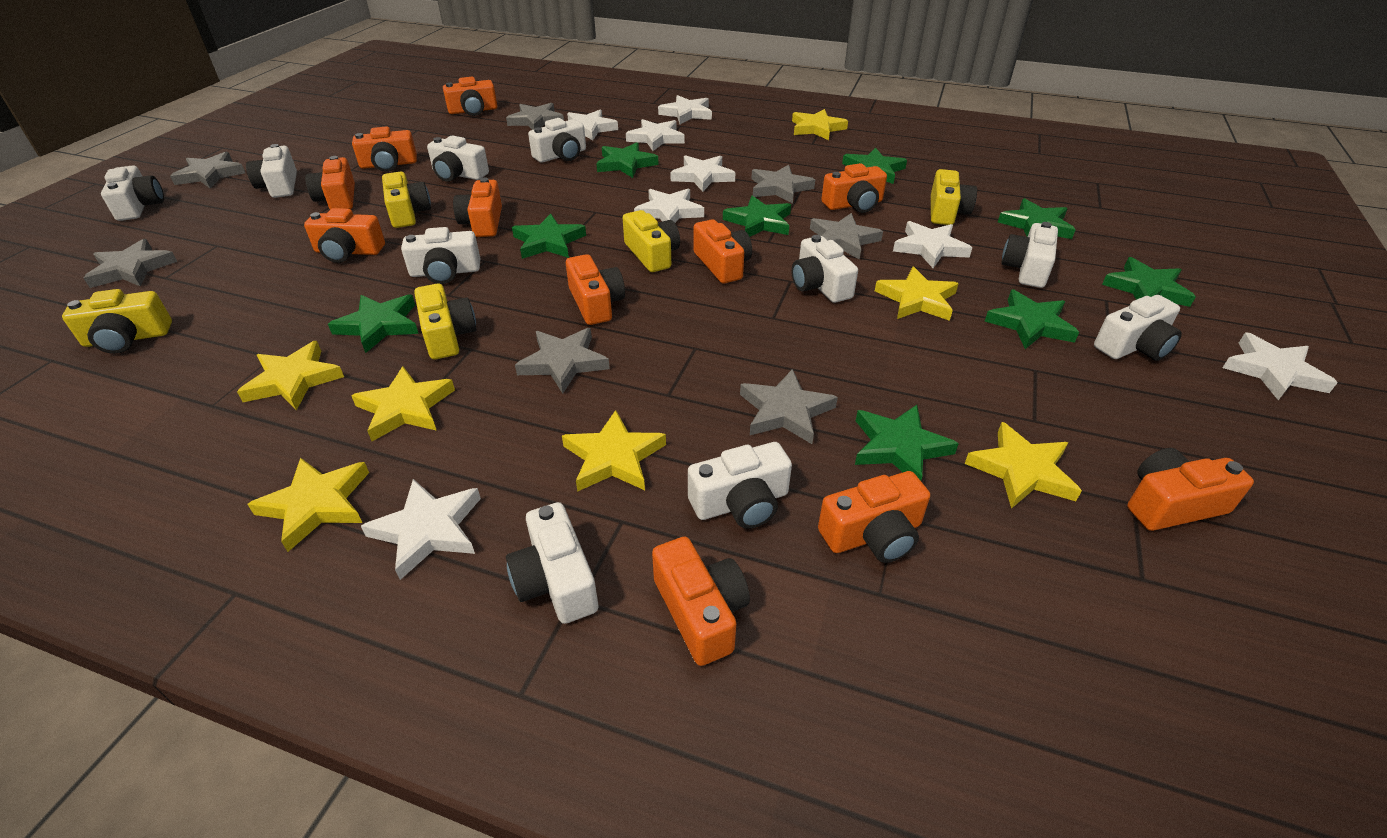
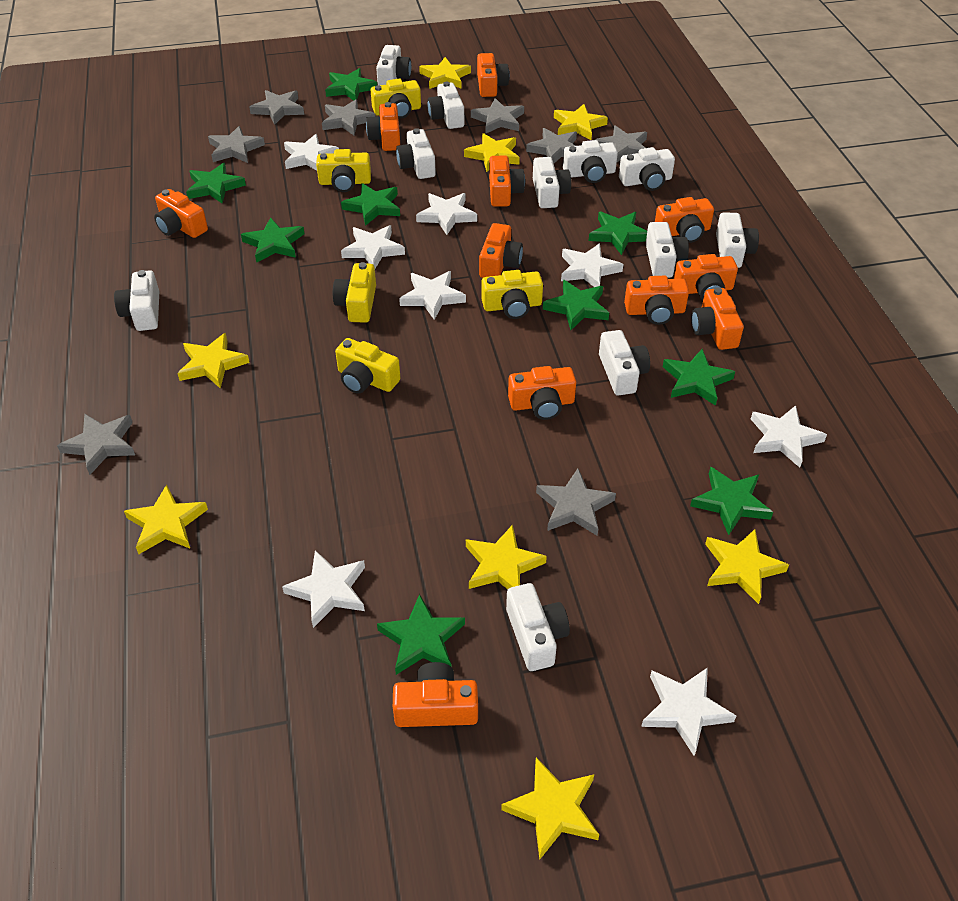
grey star: 7 -> 8
white camera: 10 -> 11
yellow star: 7 -> 8

